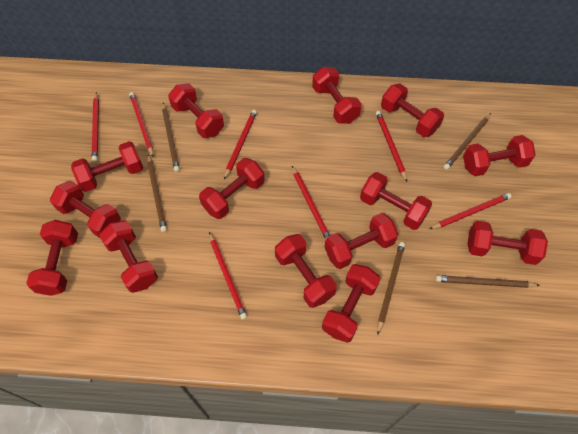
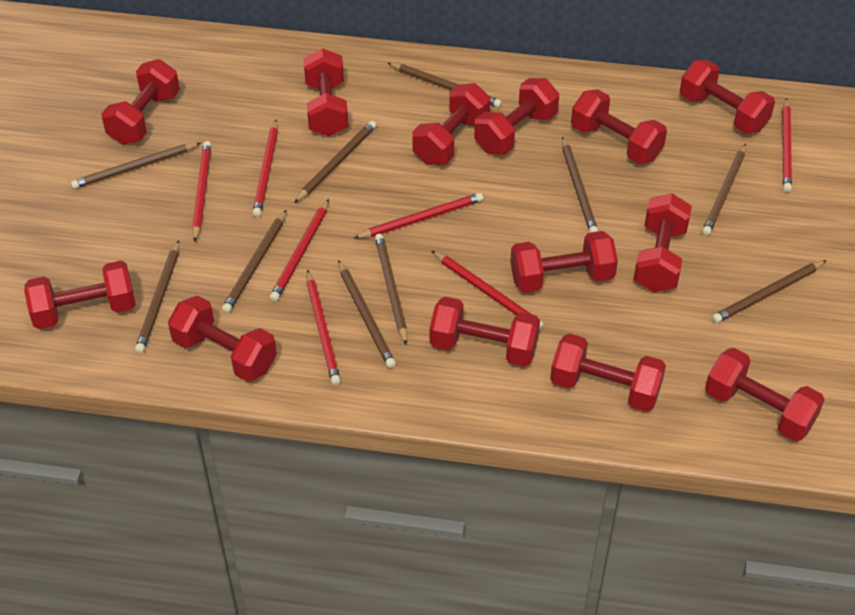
brown pencil: 5 -> 10
red dumbbell: 14 -> 13

